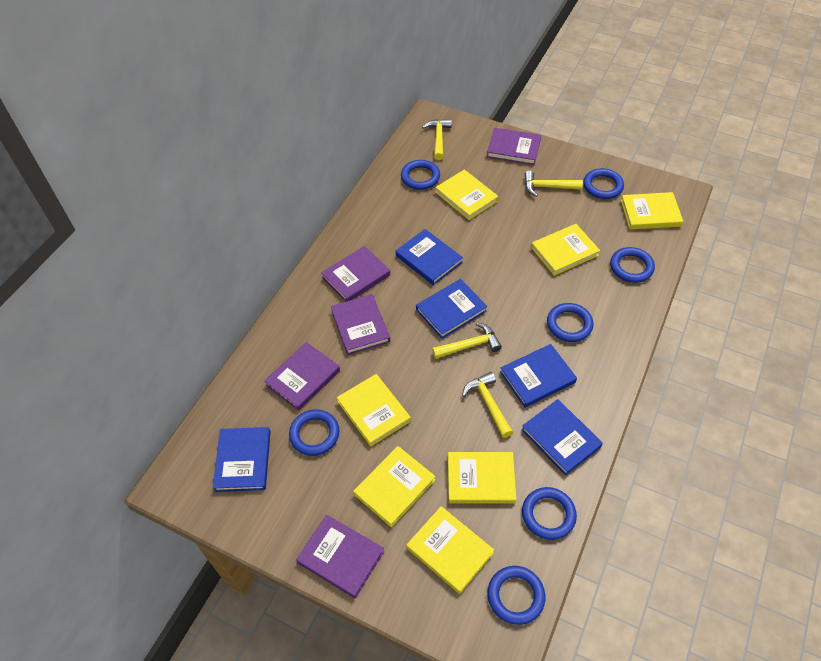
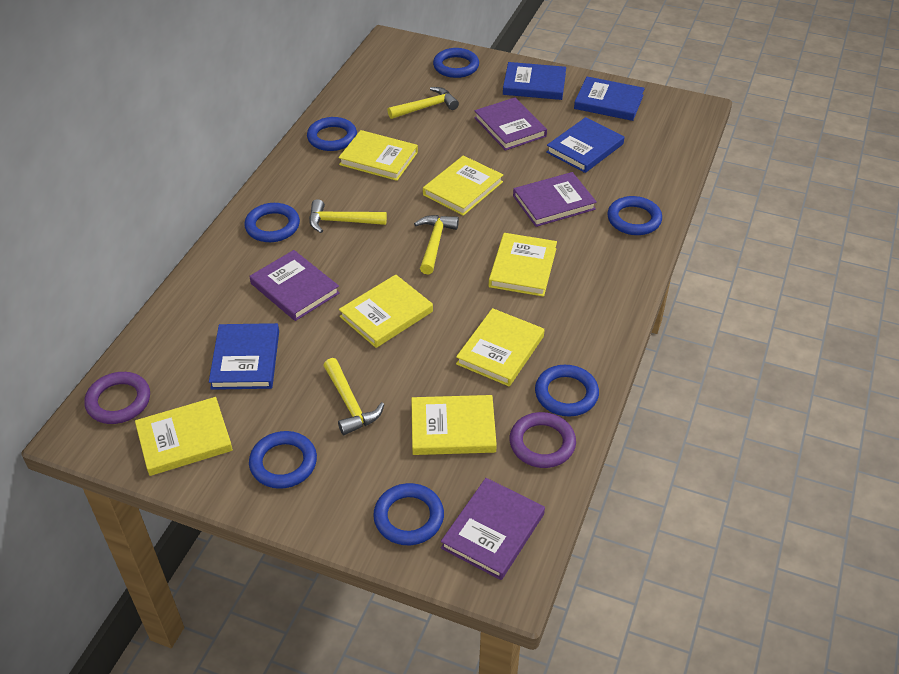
blue book: 5 -> 4
purple book: 5 -> 4
purple ring: 0 -> 2

